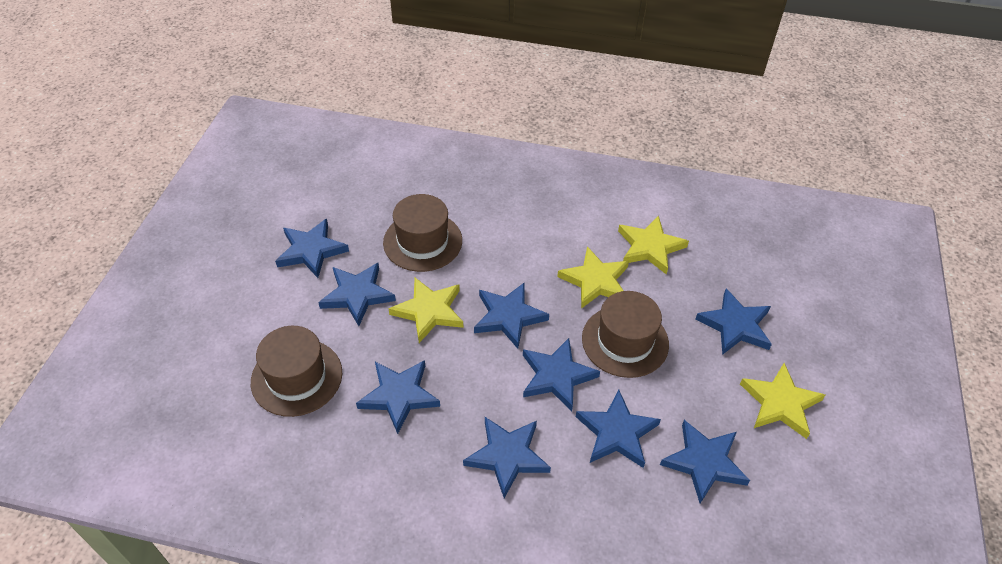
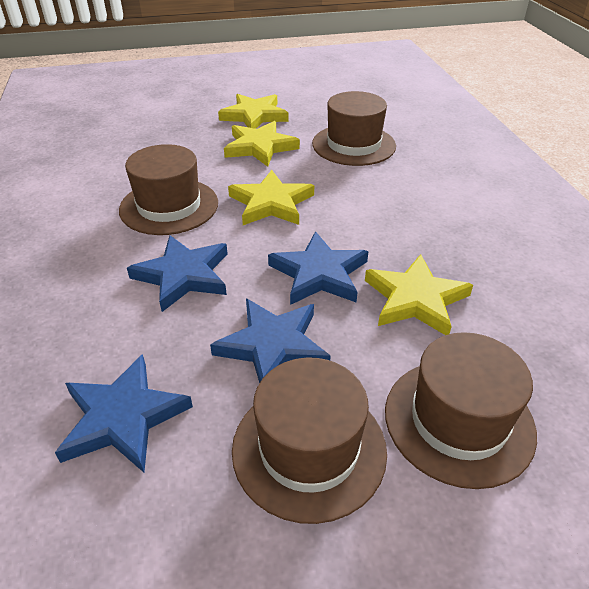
blue star: 9 -> 4
brown hat: 3 -> 4

